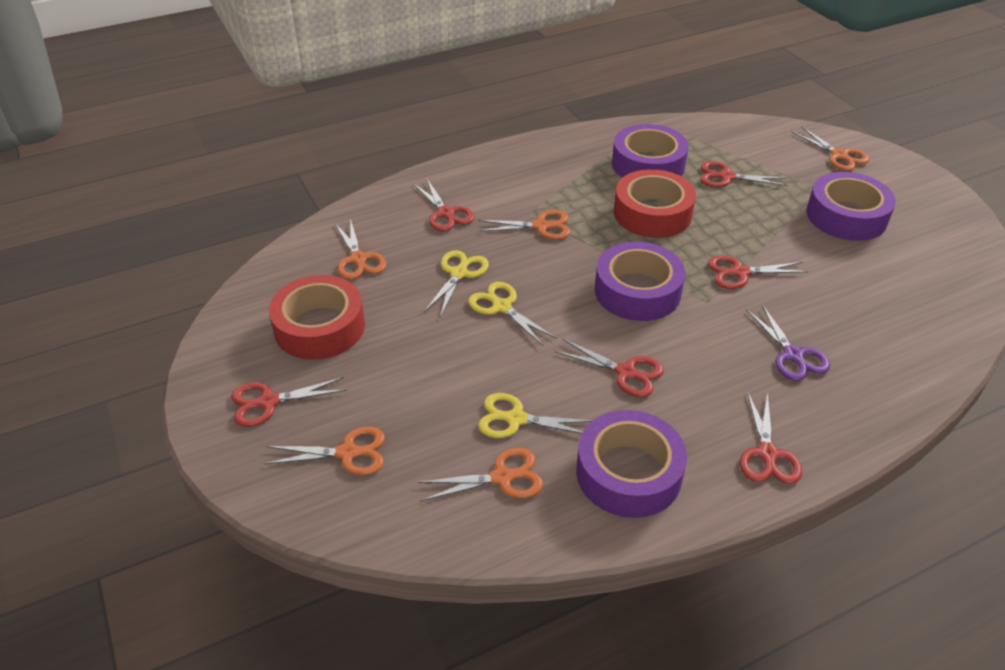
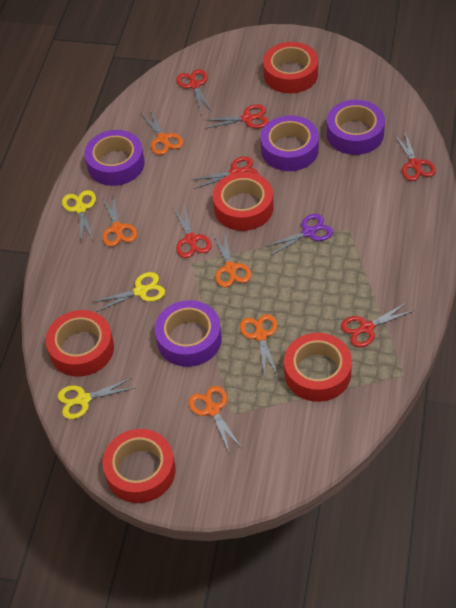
red tape: 2 -> 5

